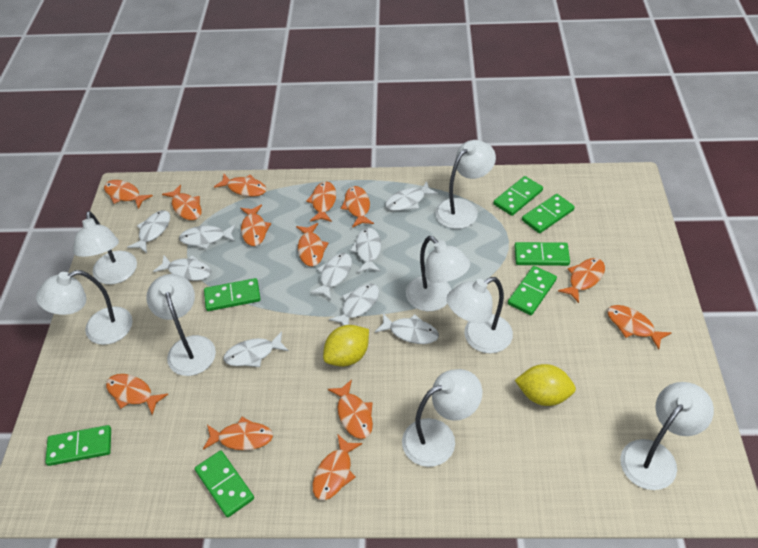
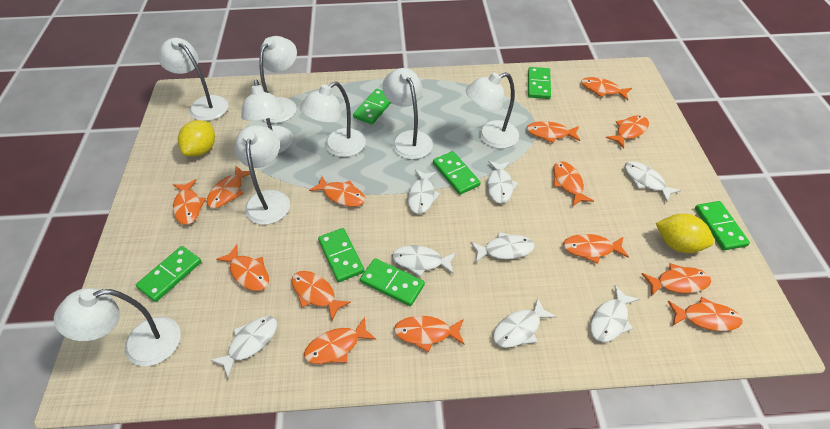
orange fish: 13 -> 14
white fish: 9 -> 8

